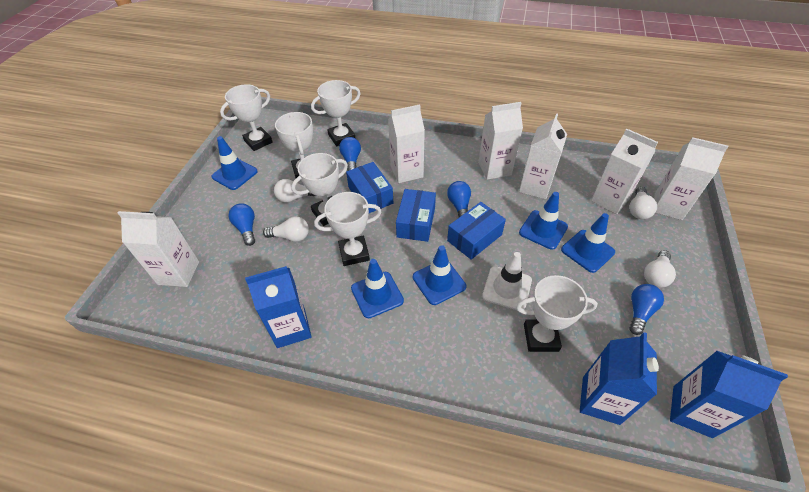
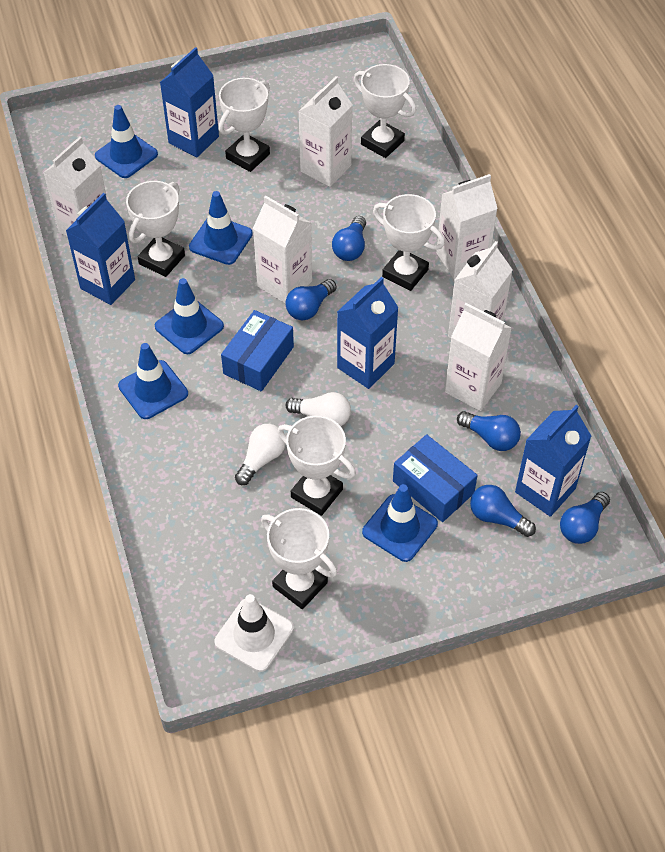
blue box: 3 -> 2
blue carton: 3 -> 4
blue light bulb: 4 -> 5
white light bulb: 4 -> 2

